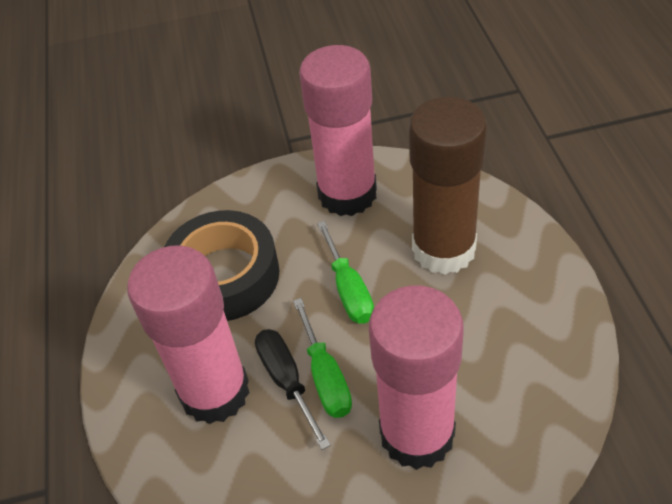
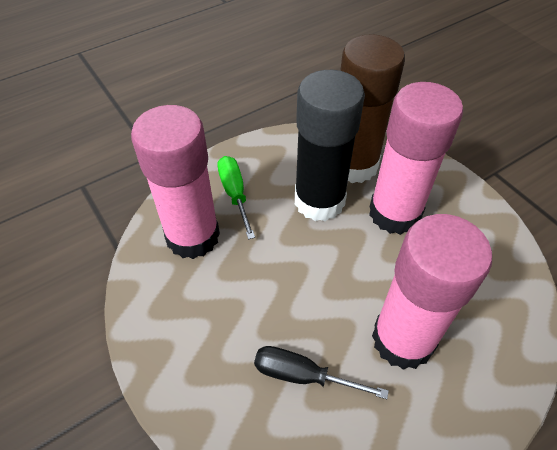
black glue stick: 0 -> 1
black tape: 1 -> 0
green screwdriver: 2 -> 1

